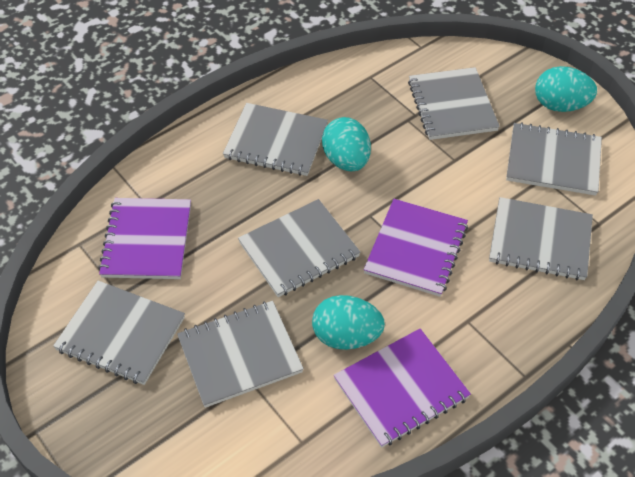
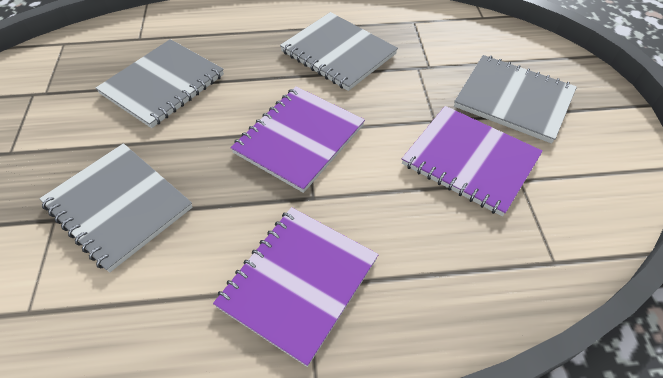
grey notebook: 7 -> 4
turquoise egg: 3 -> 0

